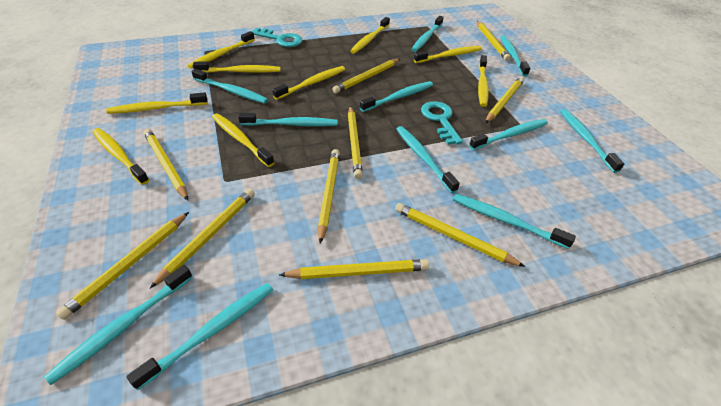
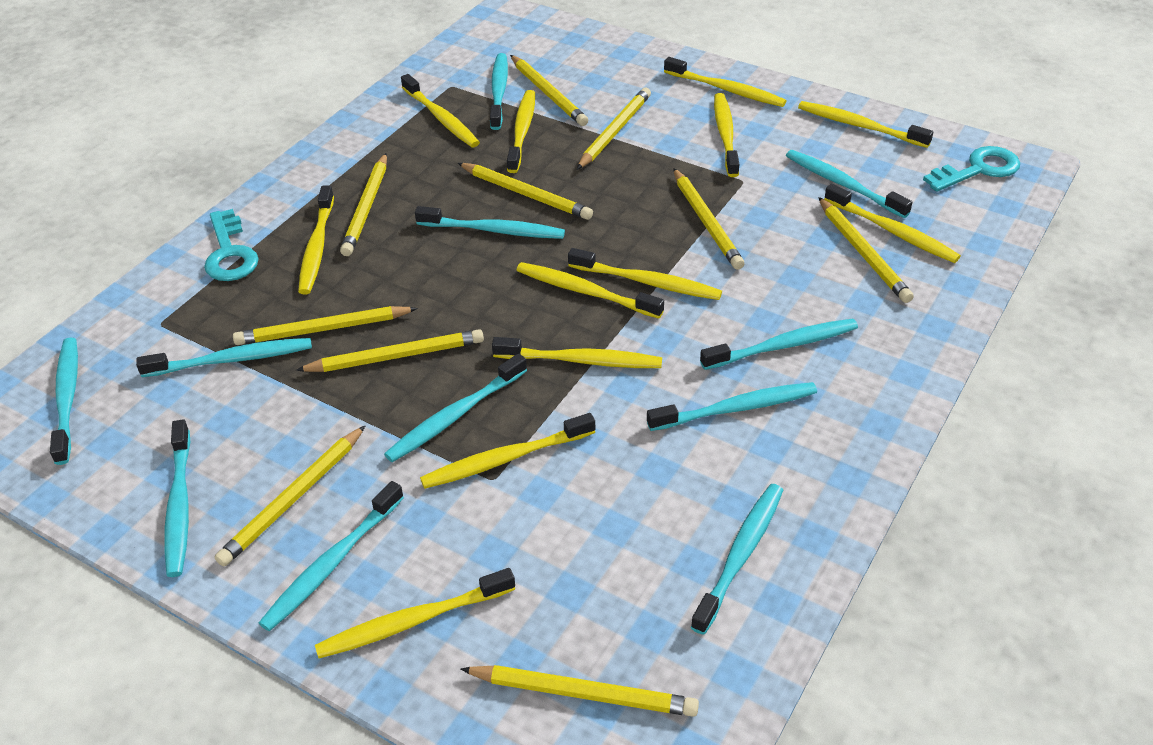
yellow toothbrush: 9 -> 12

